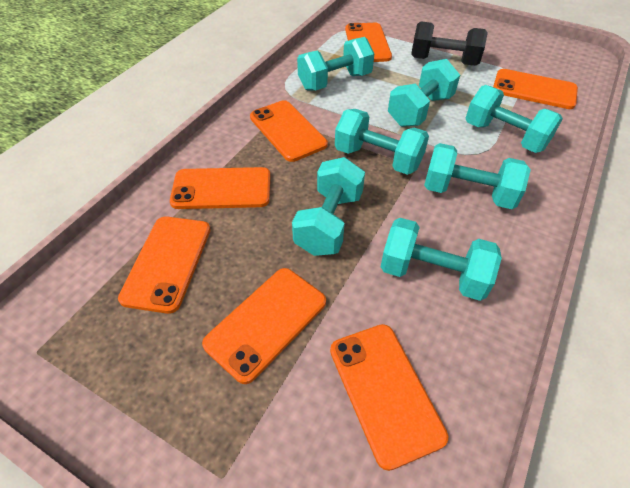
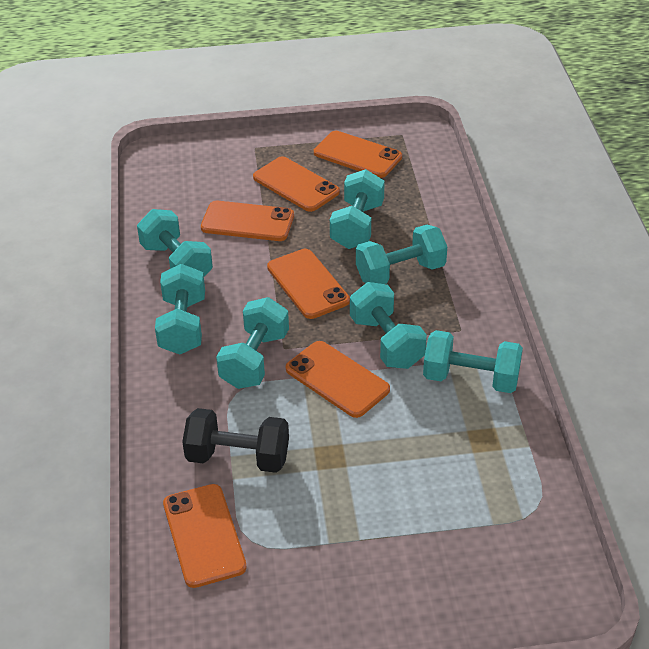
orange phone: 7 -> 6

